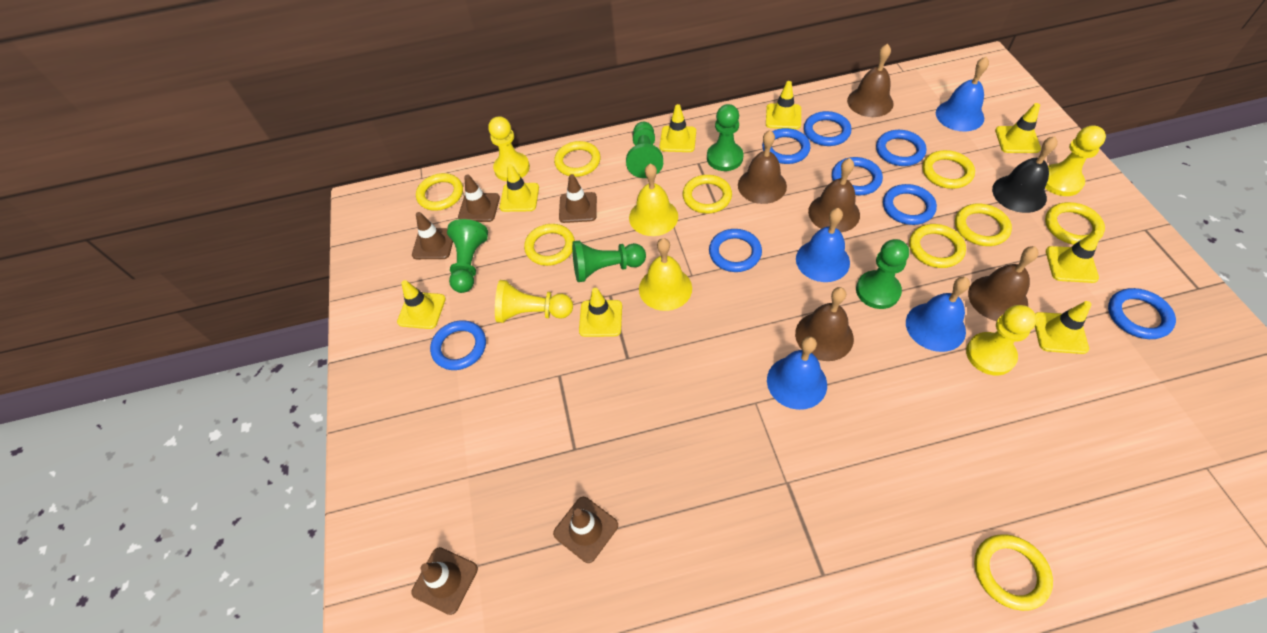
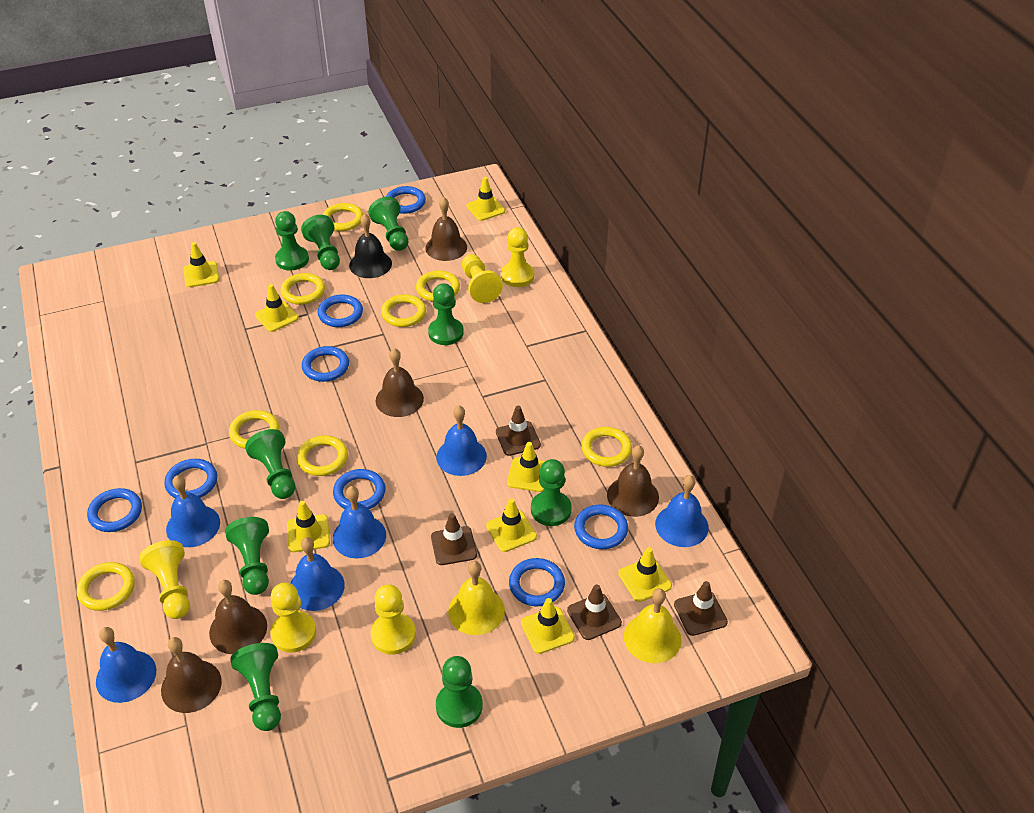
blue bell: 4 -> 6
brown traffic cone: 5 -> 4
green pawn: 5 -> 9
yellow pawn: 4 -> 5
yellow ring: 9 -> 8

